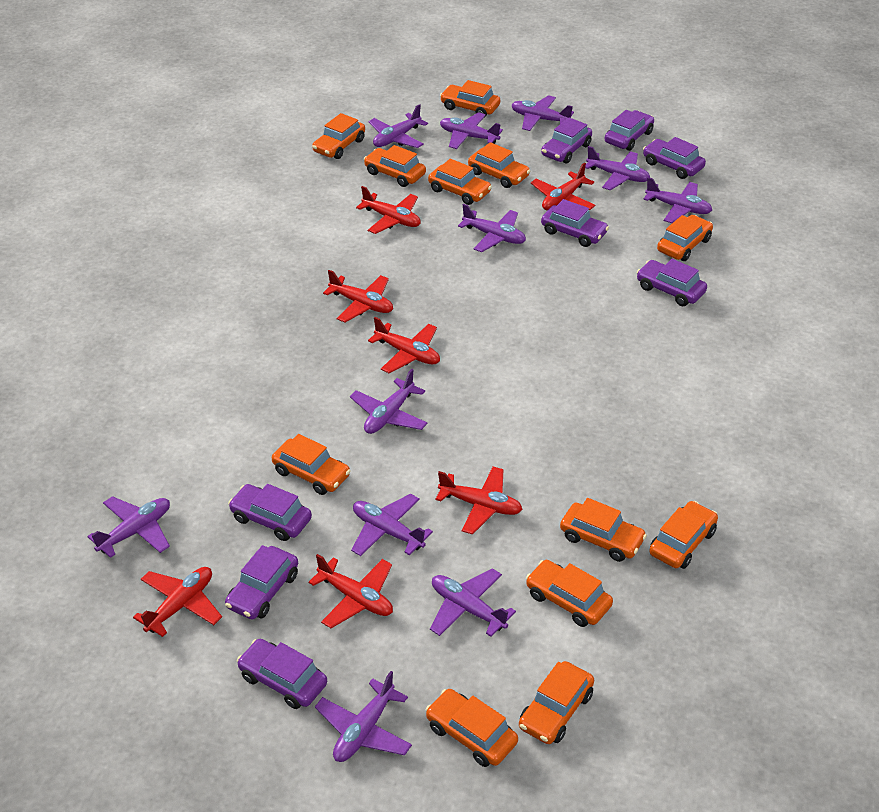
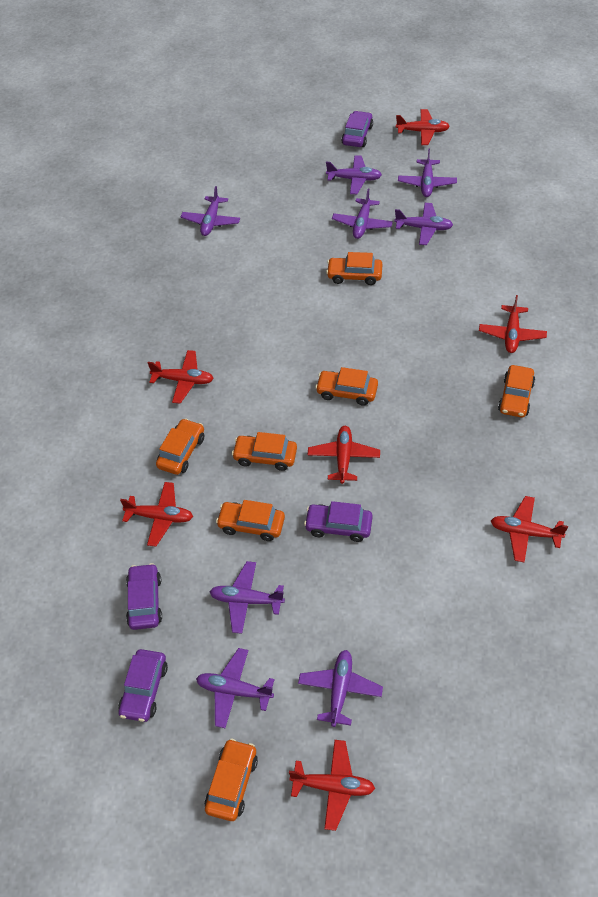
orange car: 12 -> 7
purple car: 8 -> 4
purple plane: 11 -> 8

